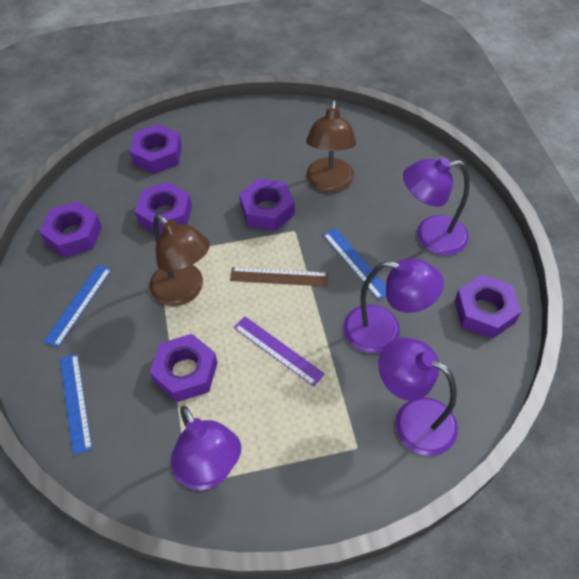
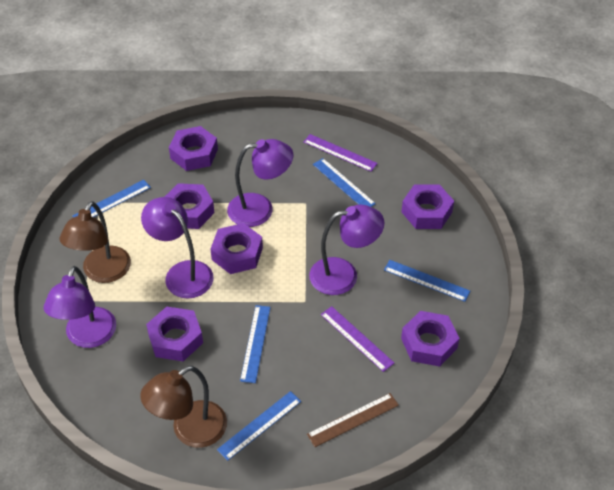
blue ruler: 3 -> 5
purple ruler: 1 -> 2

